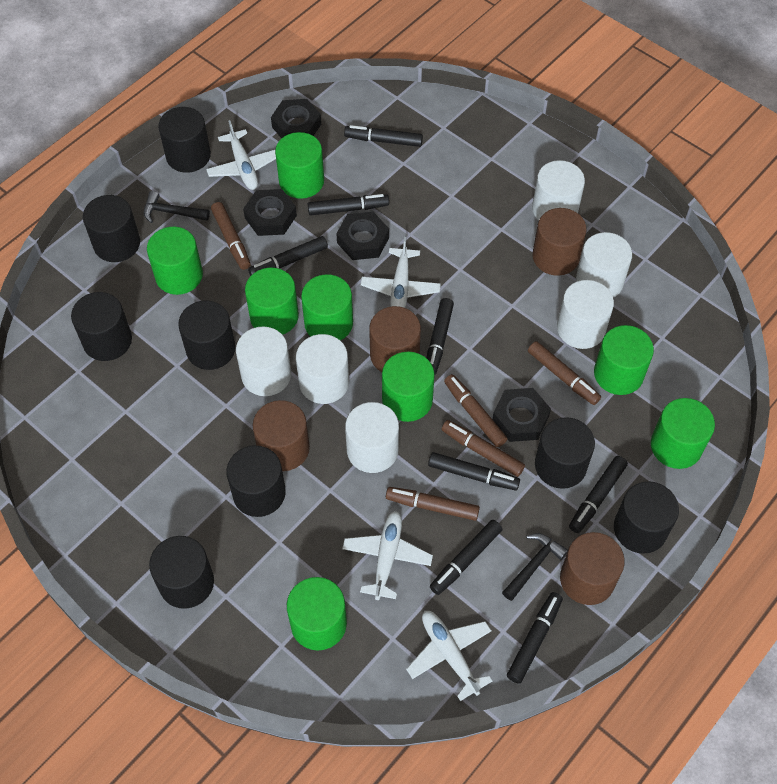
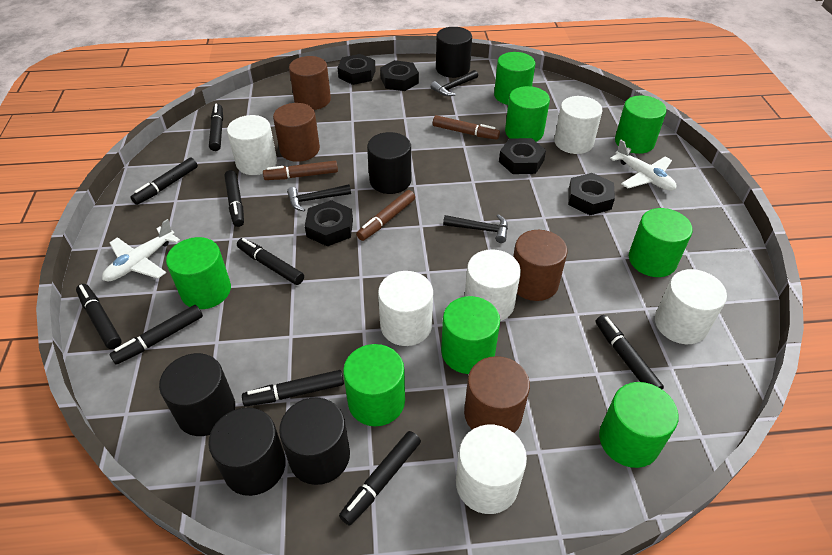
black cylinder: 8 -> 5
black hammer: 2 -> 3
black marker: 8 -> 9
black nut: 4 -> 5
brown marker: 5 -> 3
white plane: 4 -> 2

